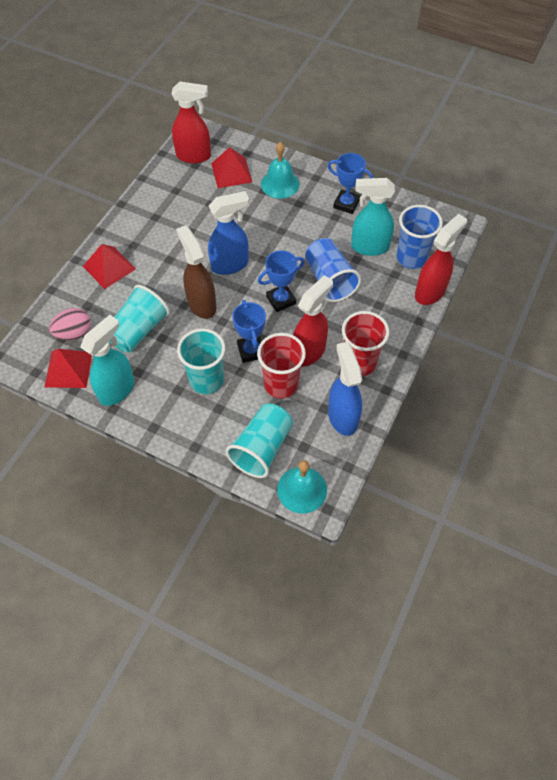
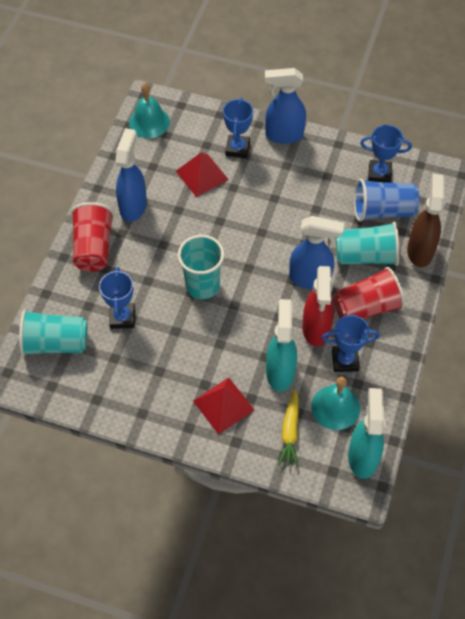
blue cup: 2 -> 1
blue spray bottle: 2 -> 3
blue trophy: 3 -> 4
pink egg: 1 -> 0
red pyramid: 3 -> 2
red spray bottle: 3 -> 1
yellow carrot: 0 -> 1

